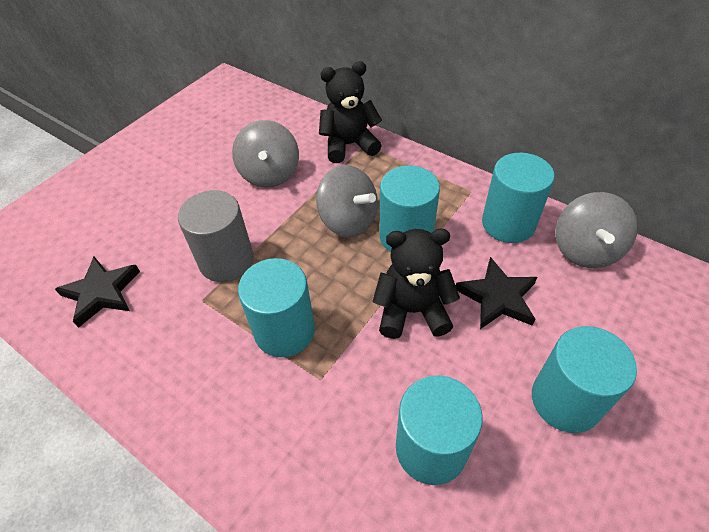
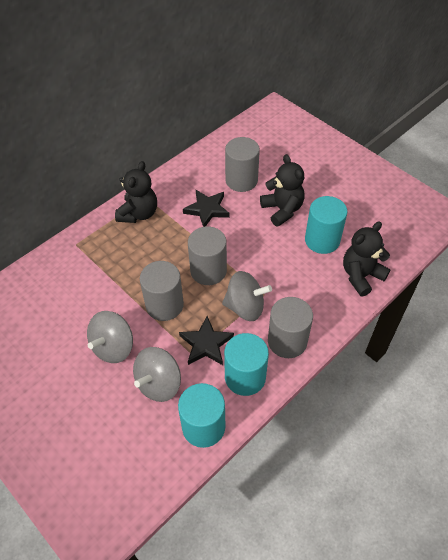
black teddy bear: 2 -> 3
grey cylinder: 1 -> 4
turquoise cylinder: 5 -> 3

